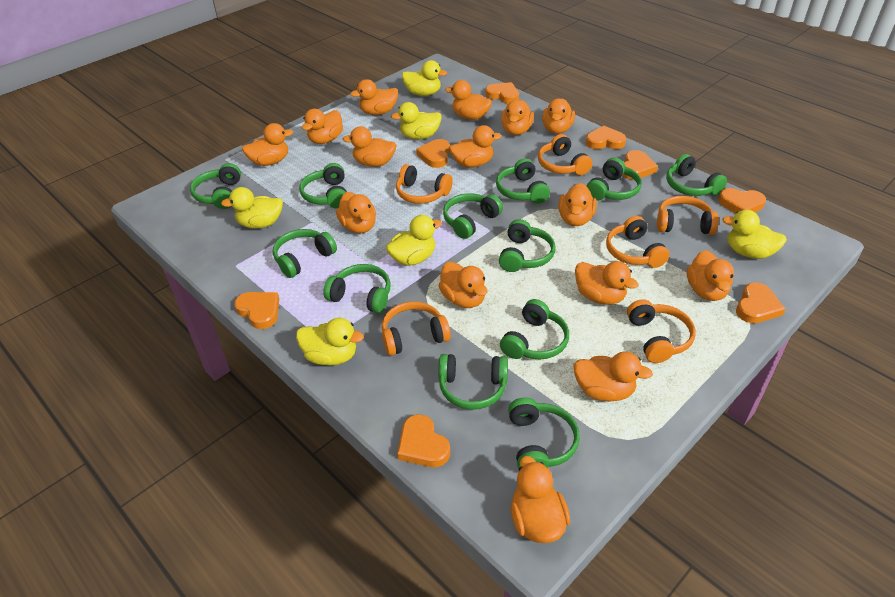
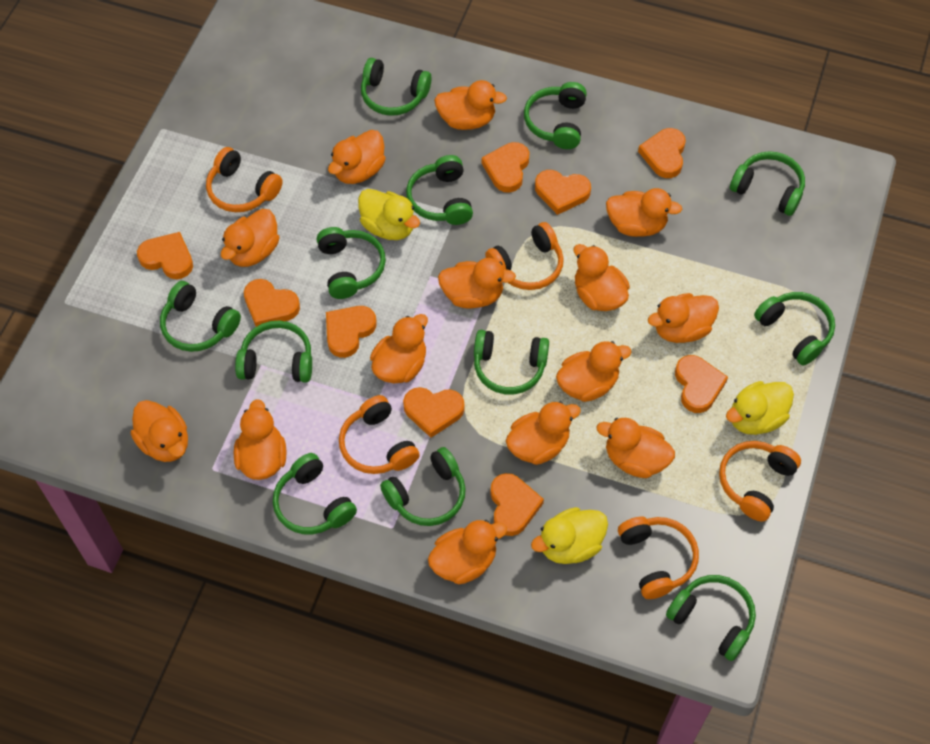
orange duck: 15 -> 14
orange headphones: 6 -> 5
orange heart: 8 -> 9
yellow duck: 6 -> 3

